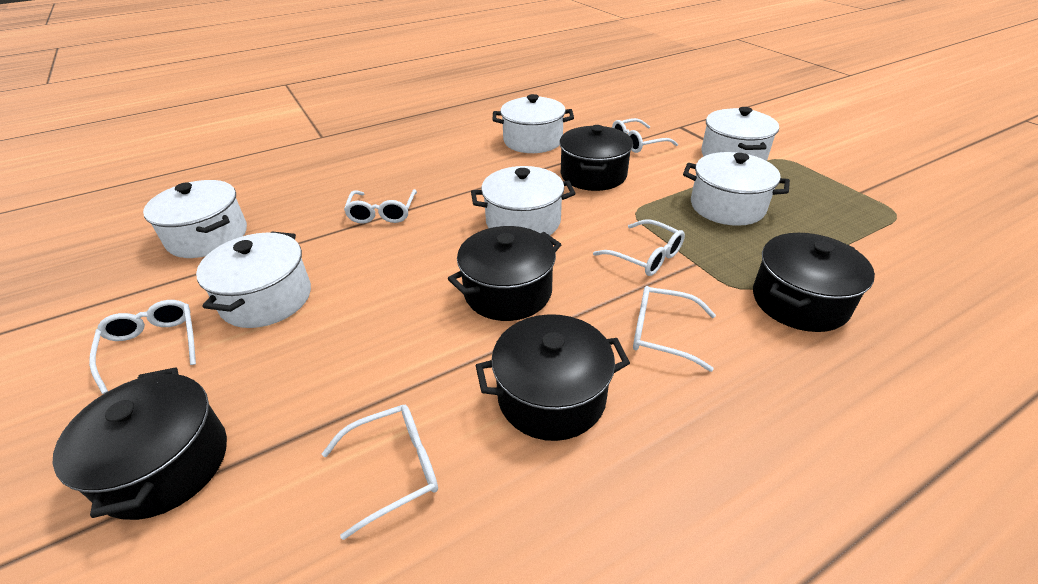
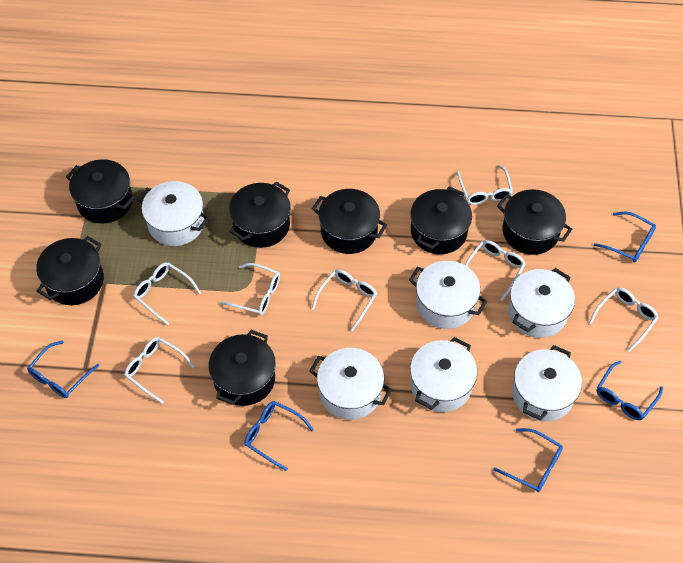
black pot: 5 -> 7
blue glasses: 0 -> 5
white glasses: 6 -> 7

